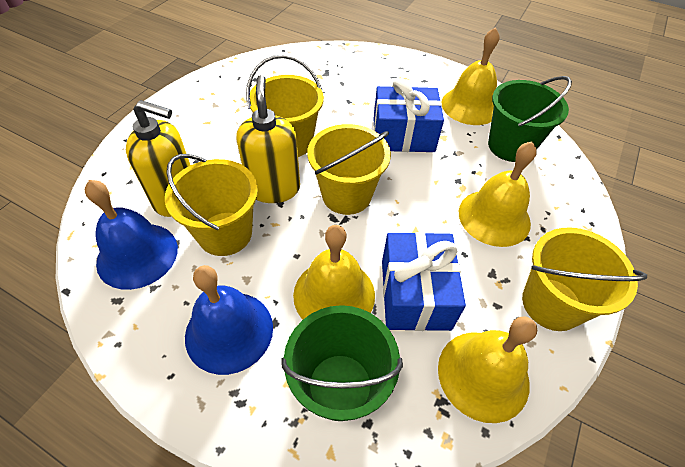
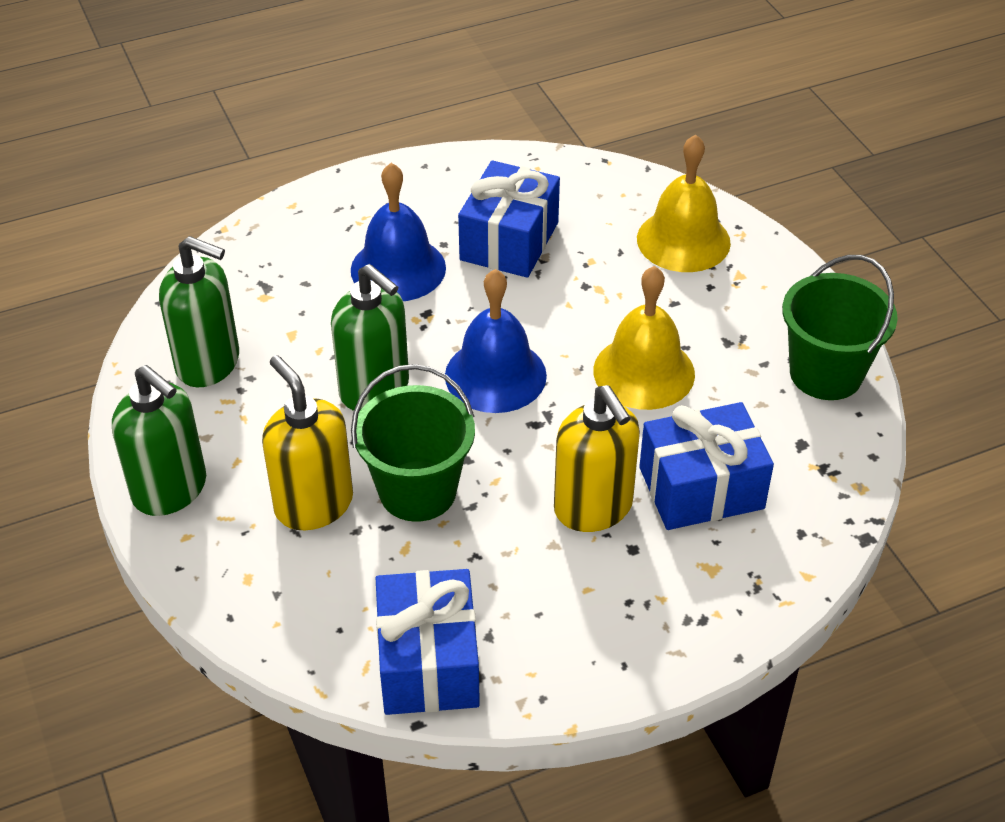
blue gift: 2 -> 3
green soap dispenser: 0 -> 3
yellow bell: 4 -> 2
yellow bucket: 4 -> 0

